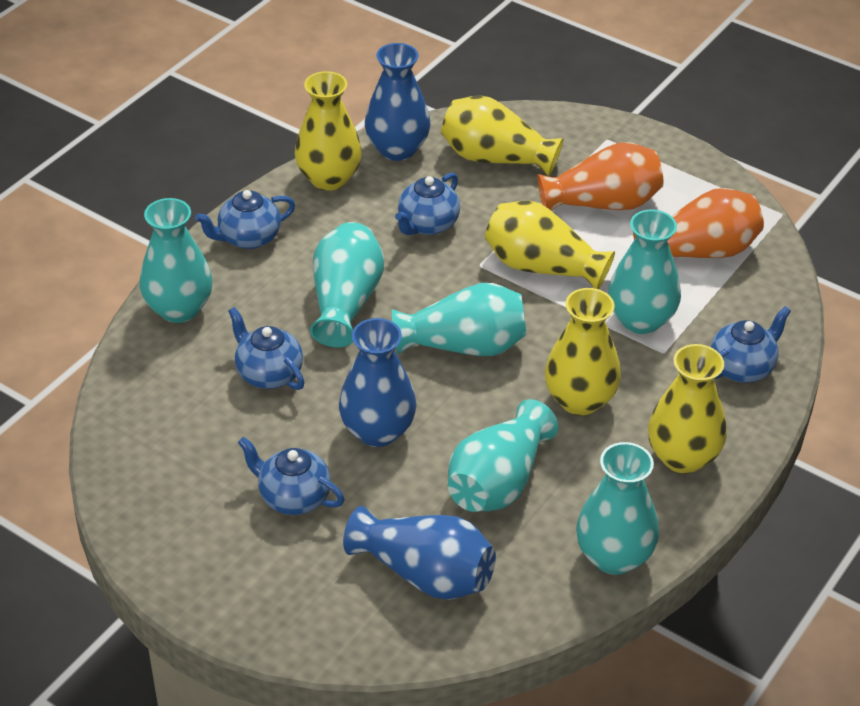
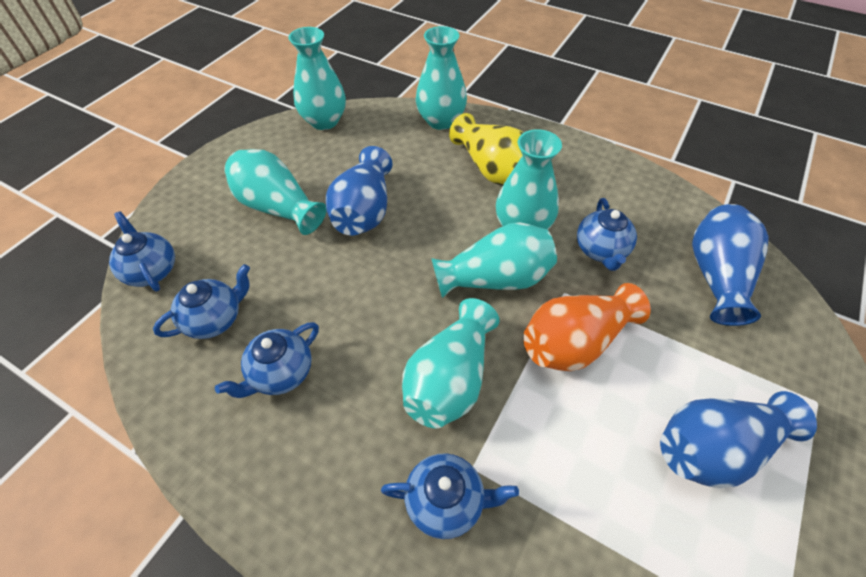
orange vase: 2 -> 1
yellow vase: 5 -> 1

